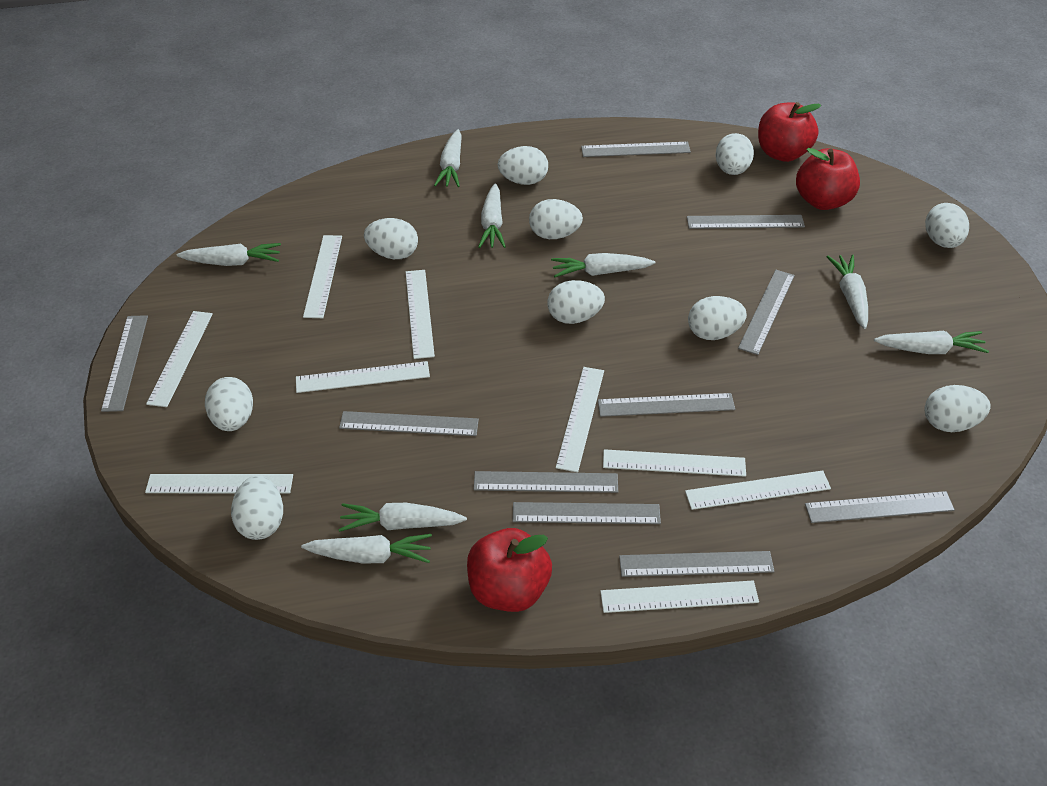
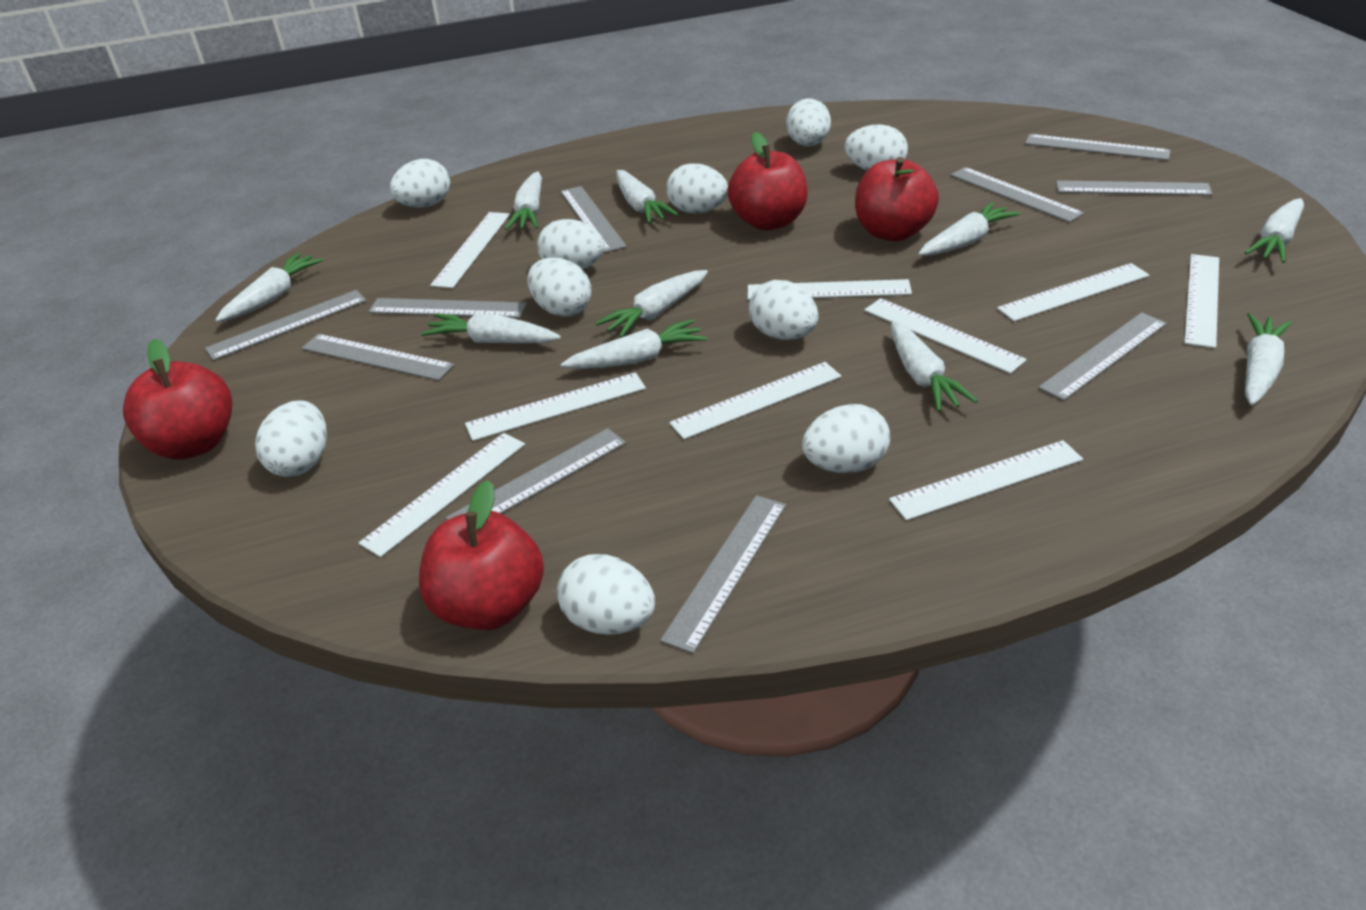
red apple: 3 -> 4
white carrot: 8 -> 10

